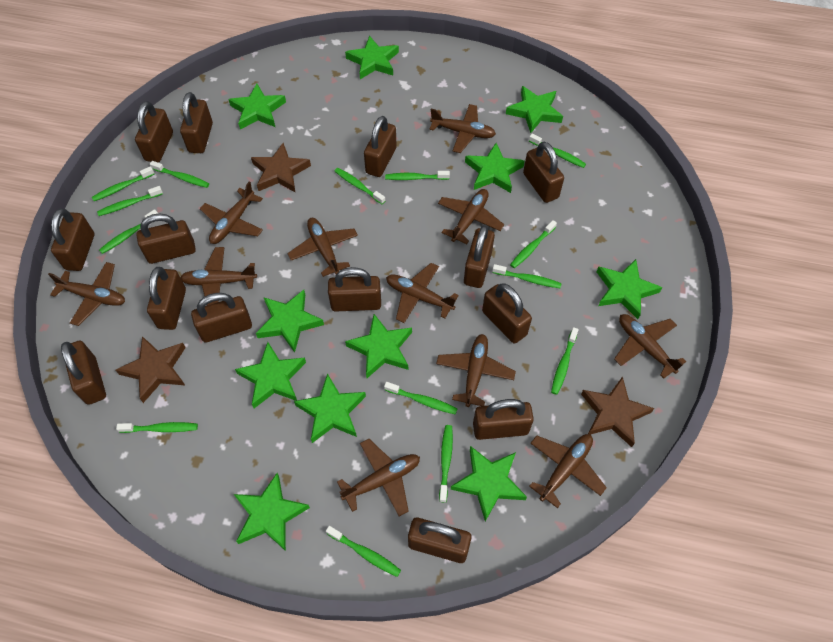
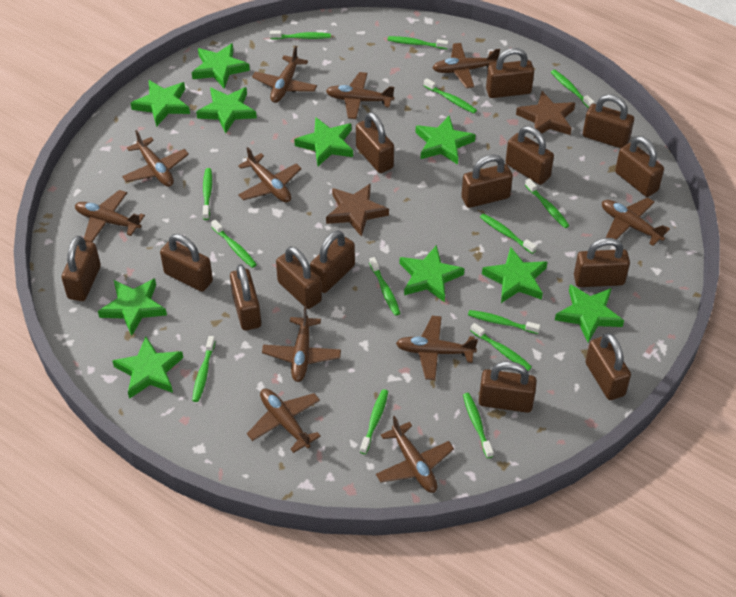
brown star: 3 -> 2
green star: 11 -> 10

